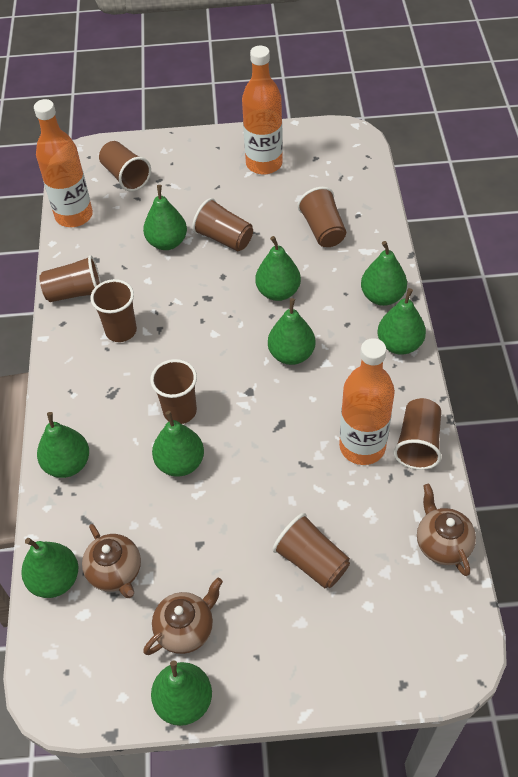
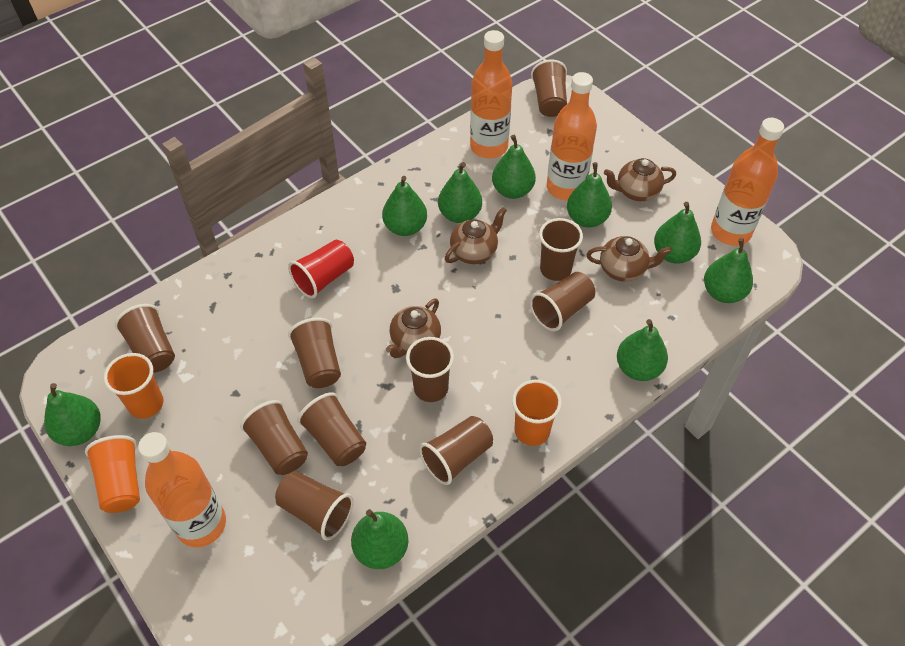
brown cup: 8 -> 10
brown teapot: 3 -> 4
orange bottle: 3 -> 4
orange cup: 0 -> 3
red cup: 0 -> 1

